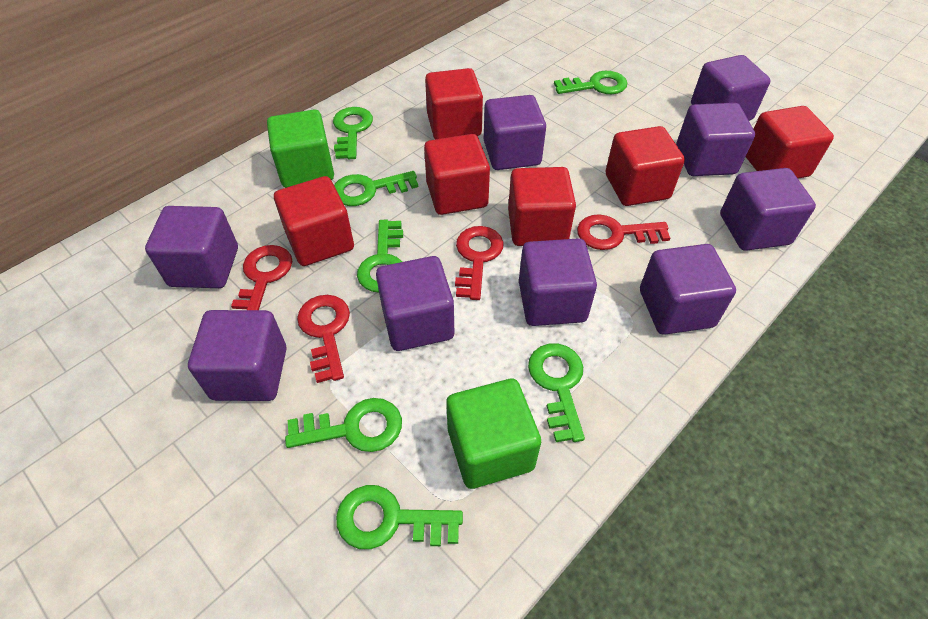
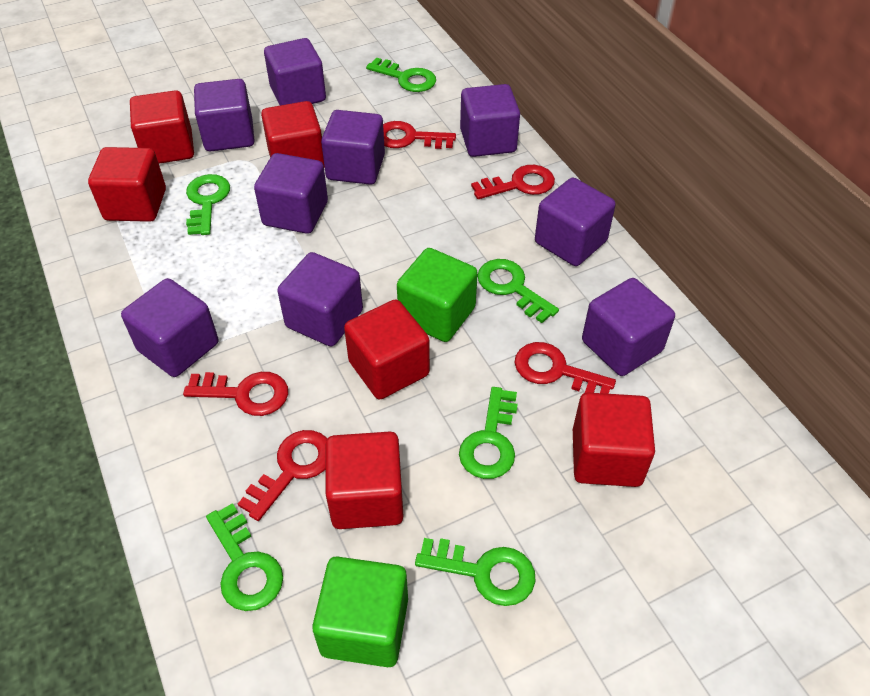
green key: 7 -> 6
red key: 4 -> 5

